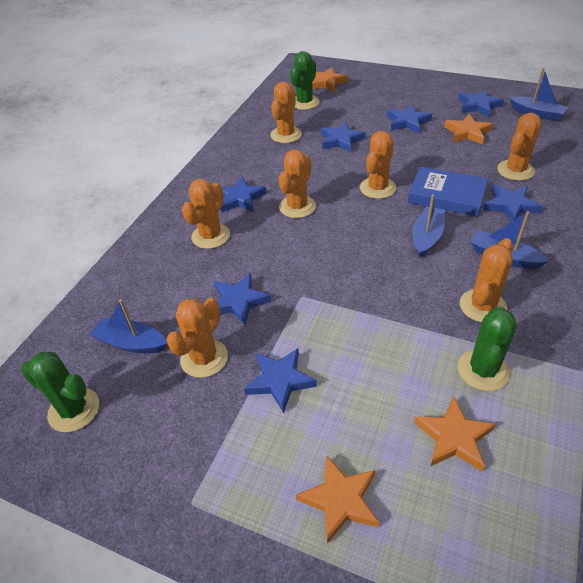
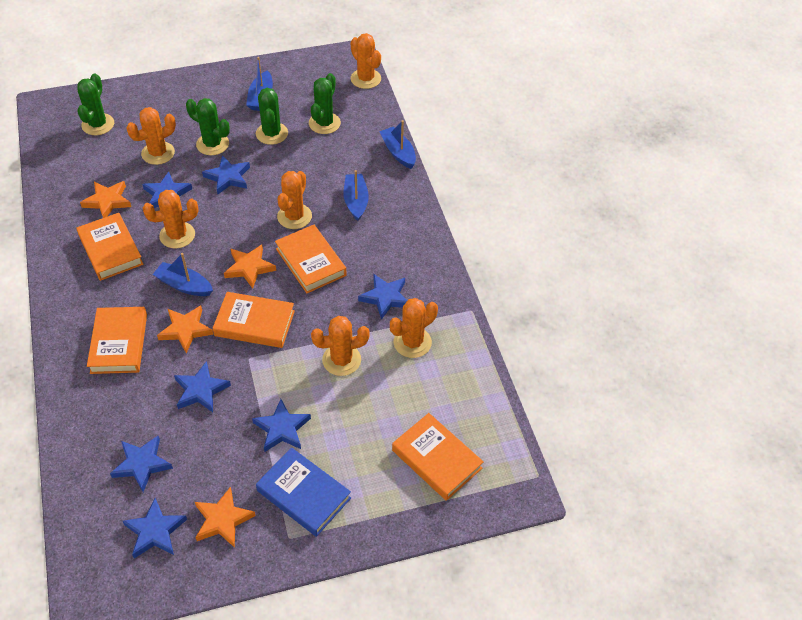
green cactus: 3 -> 4
orange book: 0 -> 5
orange cactus: 7 -> 6

